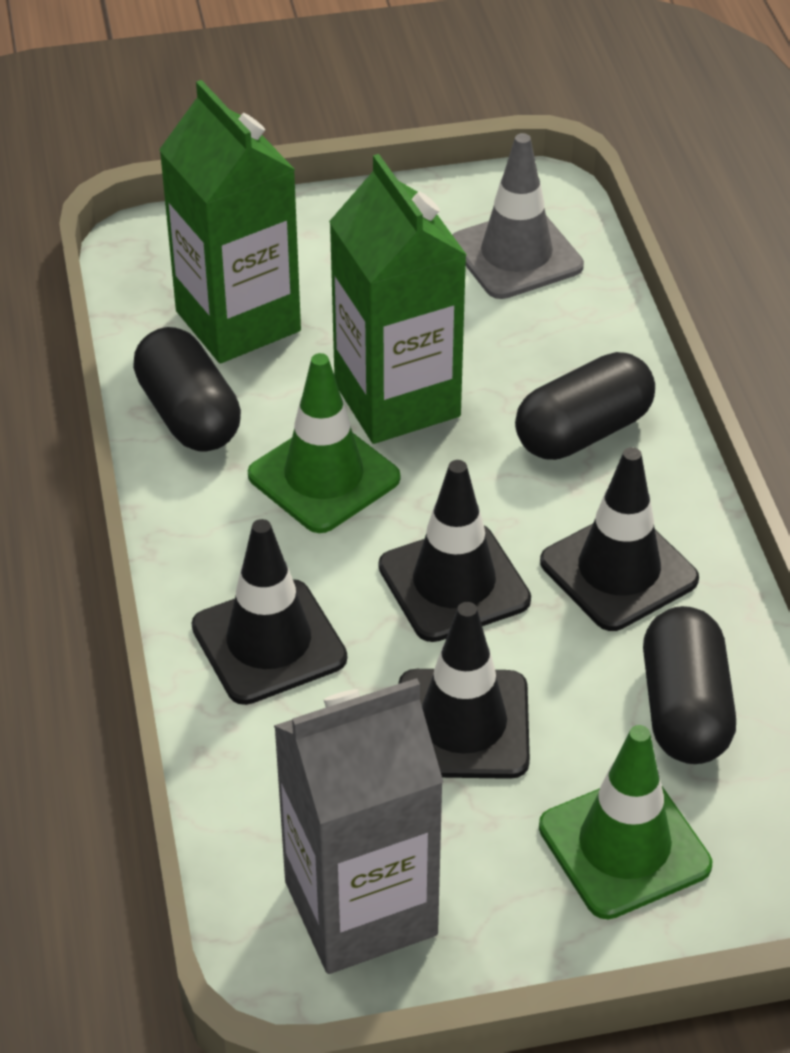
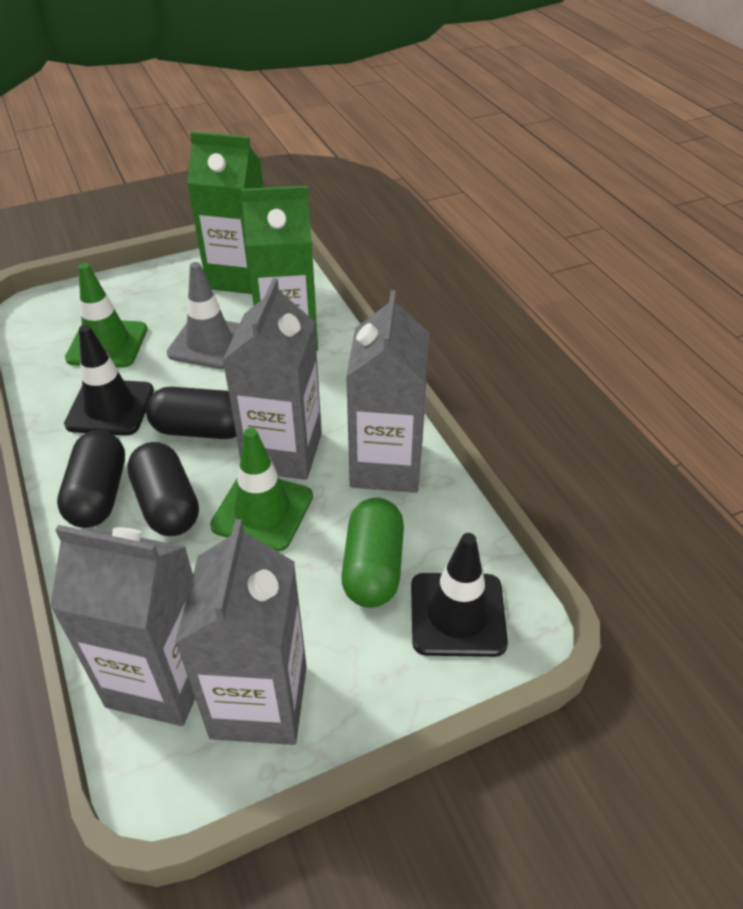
black traffic cone: 4 -> 2
green capsule: 0 -> 1
grey carton: 1 -> 4

